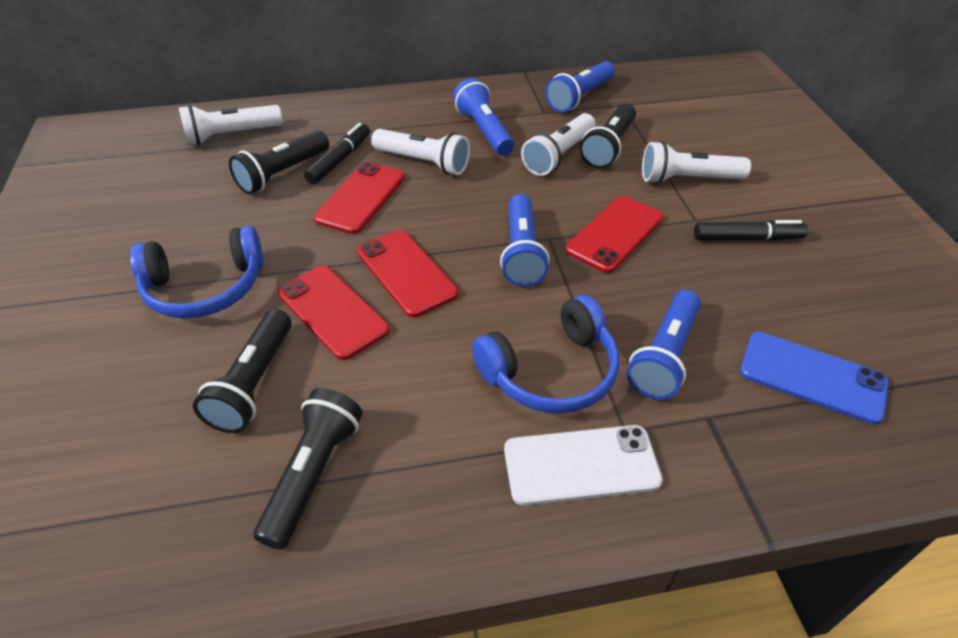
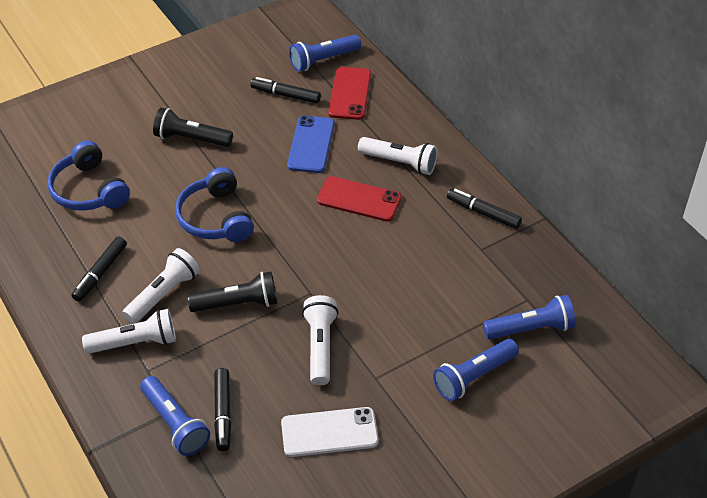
black flashlight: 4 -> 2
black marker: 2 -> 4
red phone: 4 -> 2

